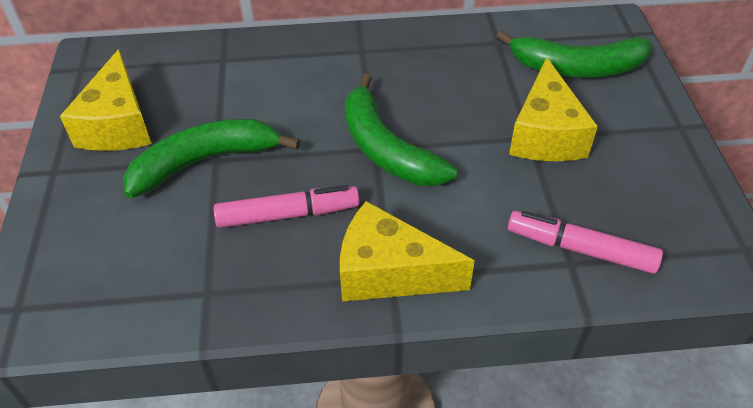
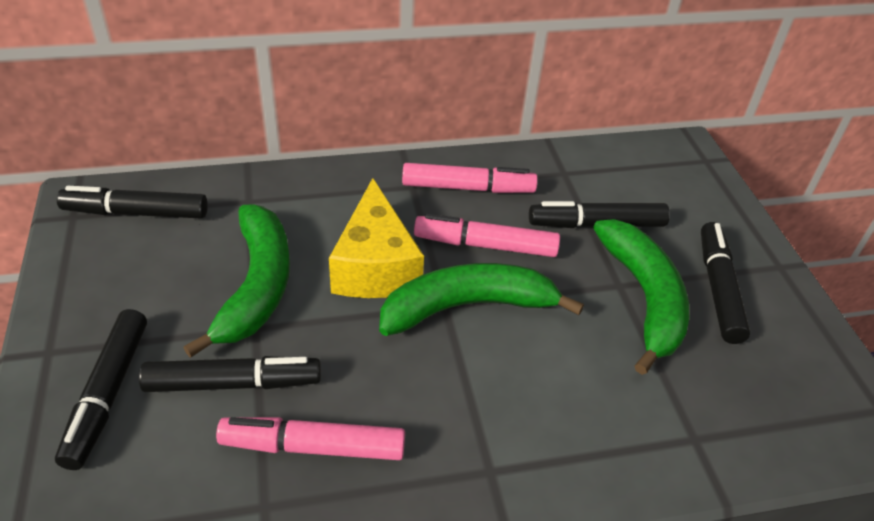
black marker: 0 -> 5
pink marker: 2 -> 3
yellow cheese: 3 -> 1

